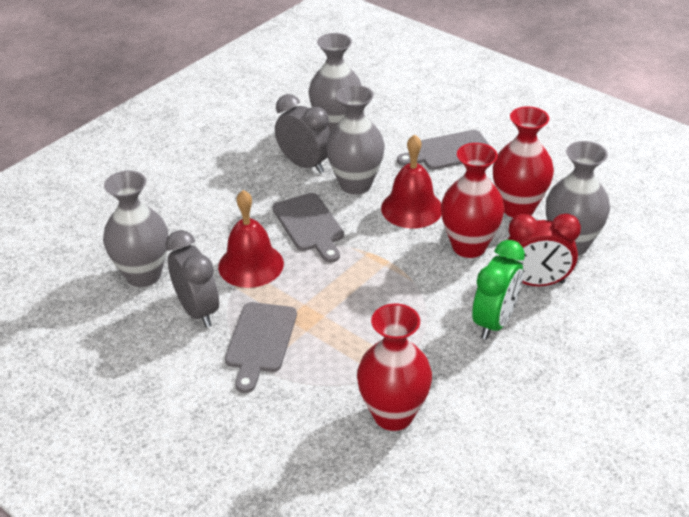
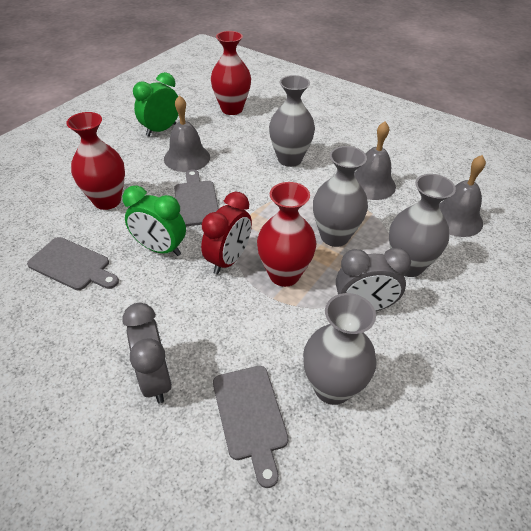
green clock: 1 -> 2
grey bell: 0 -> 3
red bell: 2 -> 0

